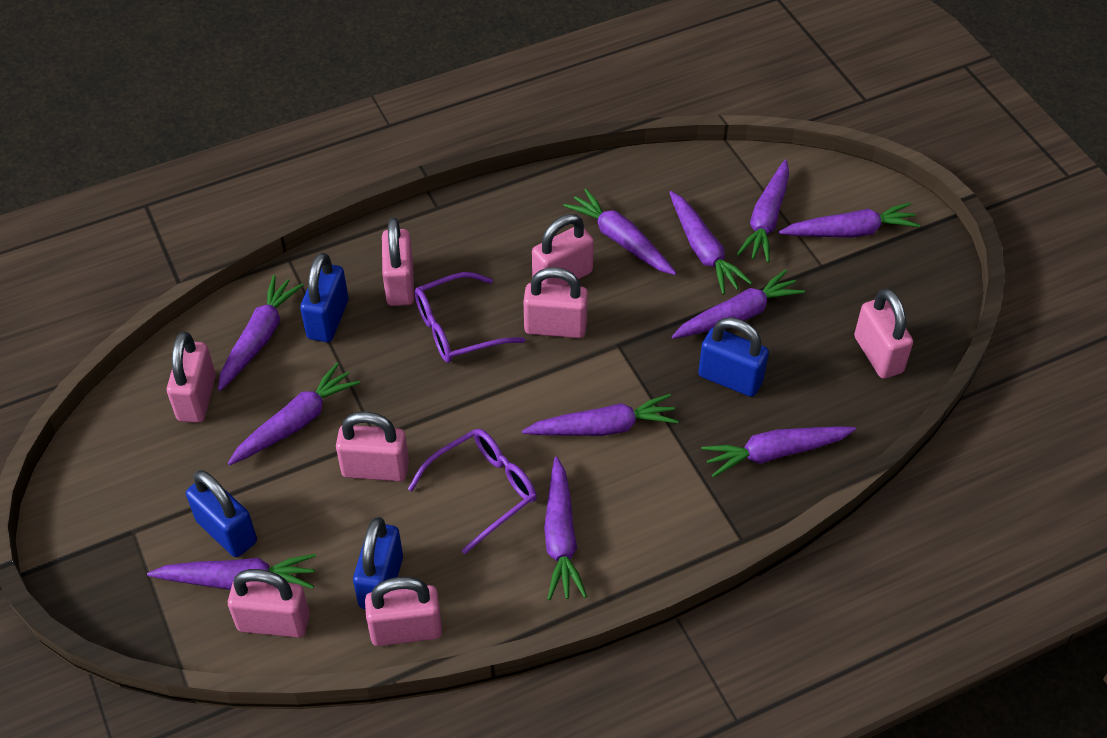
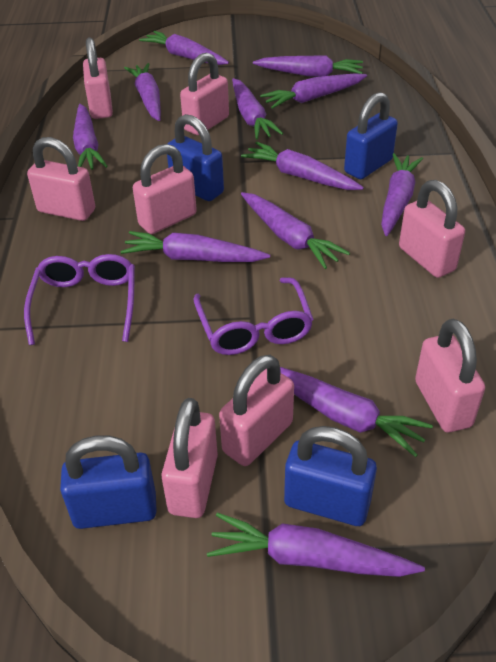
purple carrot: 11 -> 12

